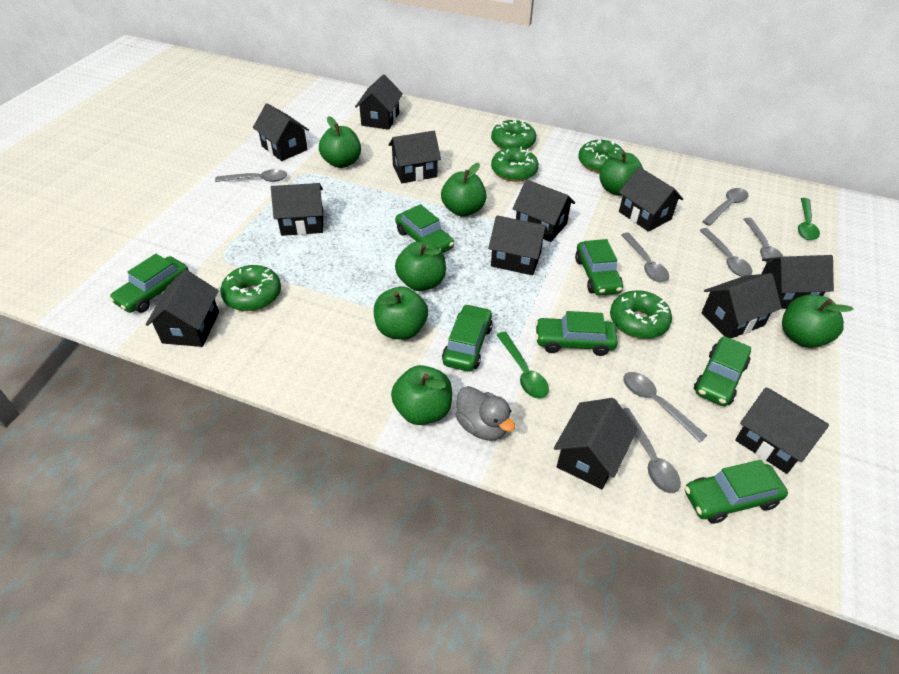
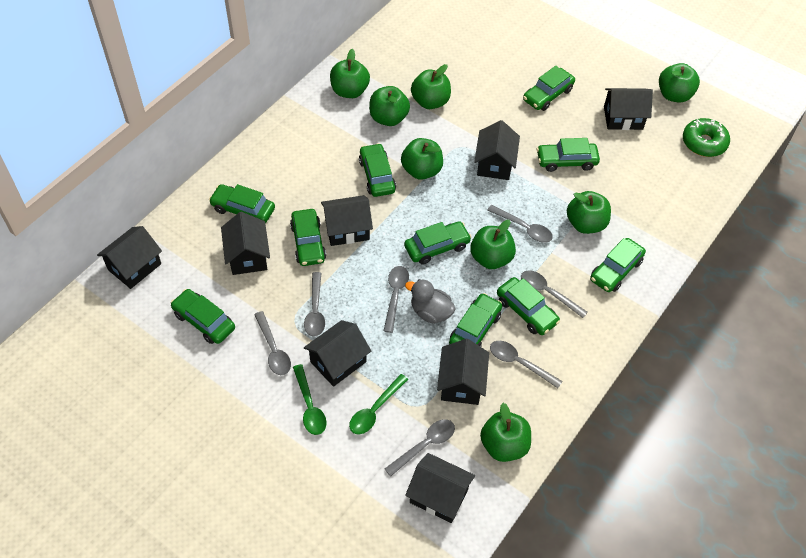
black house: 12 -> 8
green apple: 7 -> 8
green car: 7 -> 10
green donut: 5 -> 1

